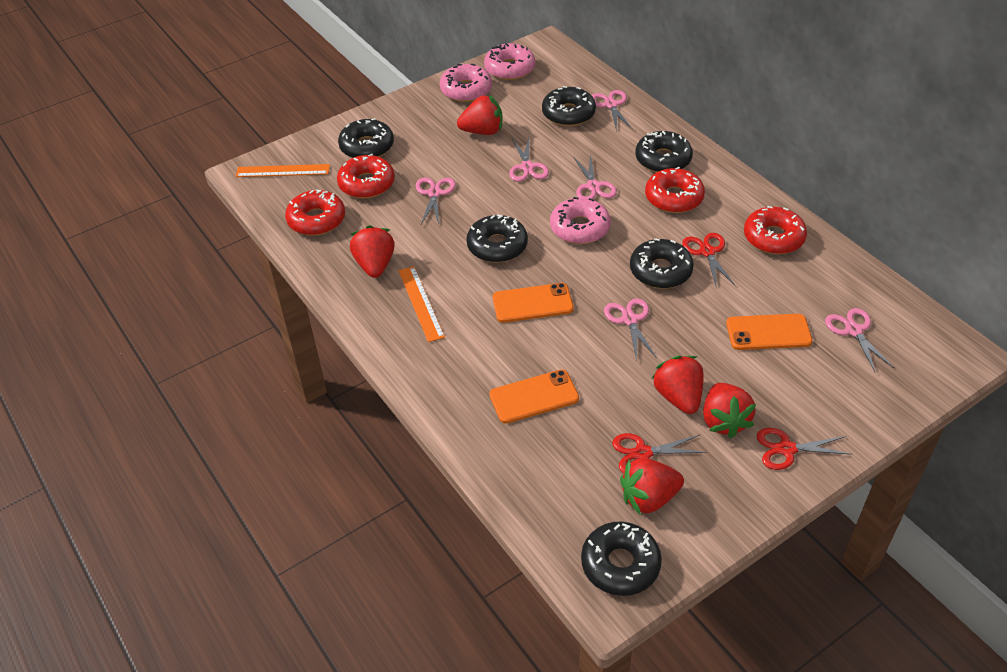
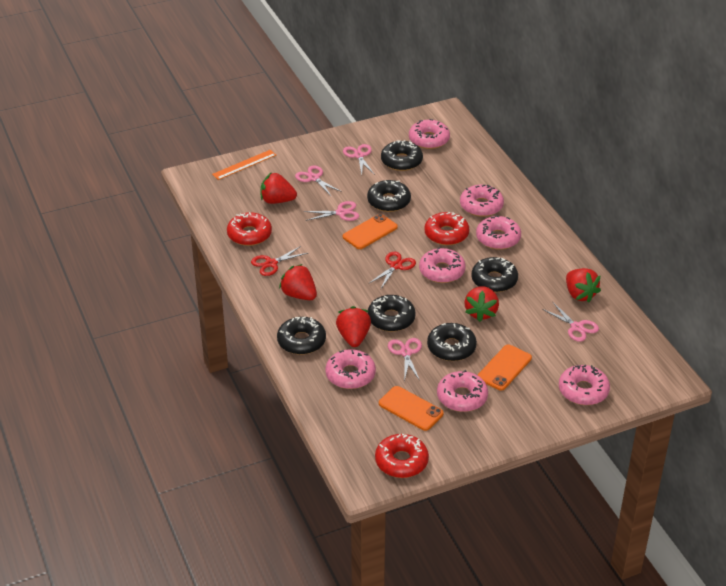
orange ruler: 2 -> 1
pink donut: 3 -> 7
pink scissors: 6 -> 5
red donut: 4 -> 3
red scissors: 3 -> 2

